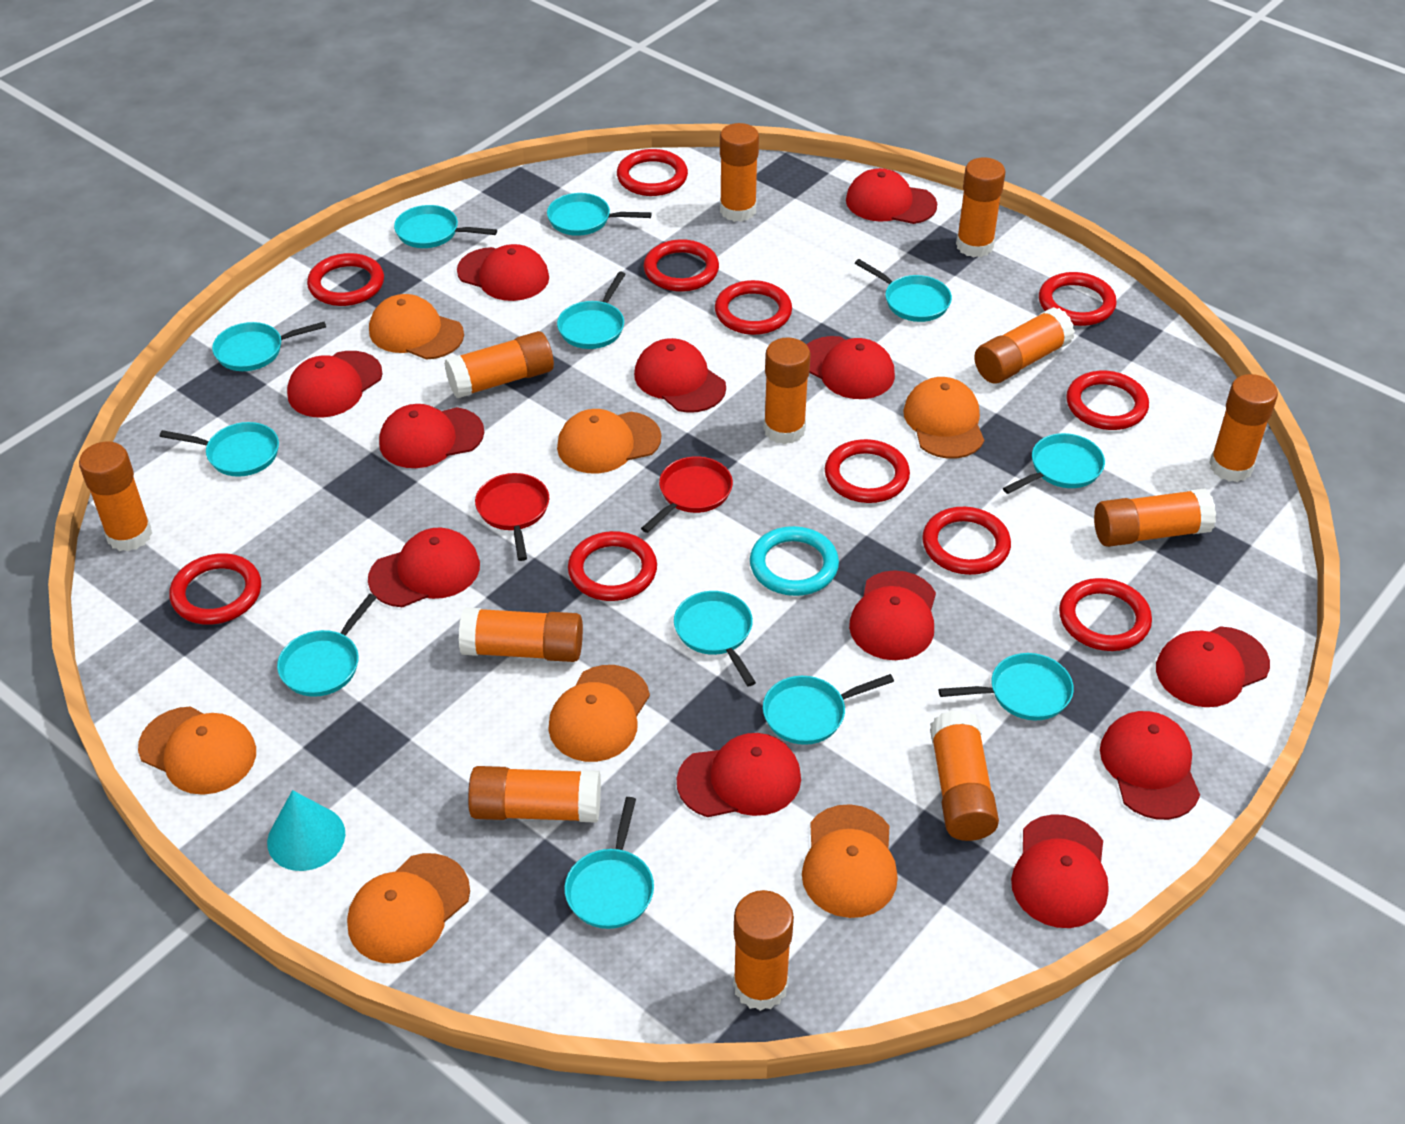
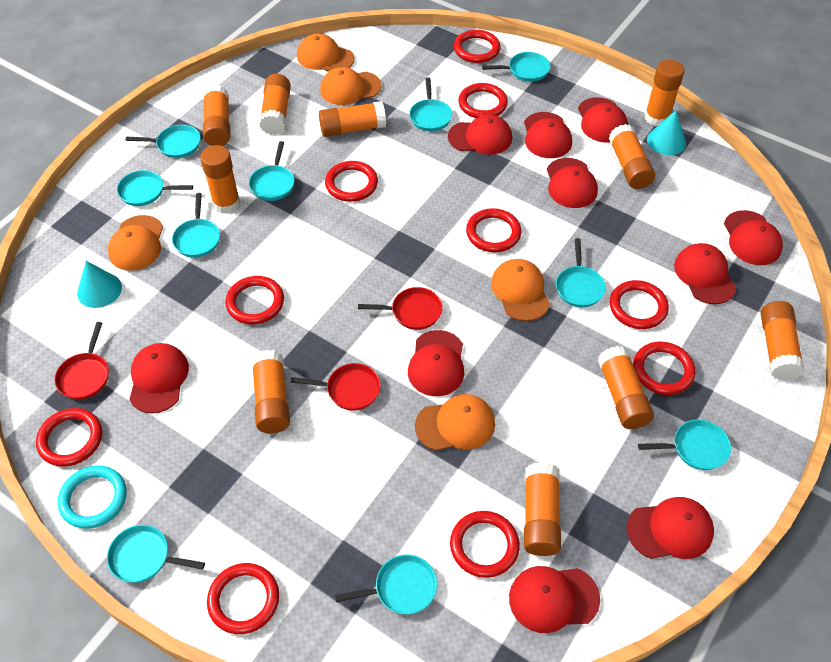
orange cap: 7 -> 5
orange glue stick: 12 -> 10
red cap: 12 -> 10
red pan: 2 -> 3
red ring: 11 -> 10
turquoise cone: 1 -> 2
turquoise pan: 12 -> 10

